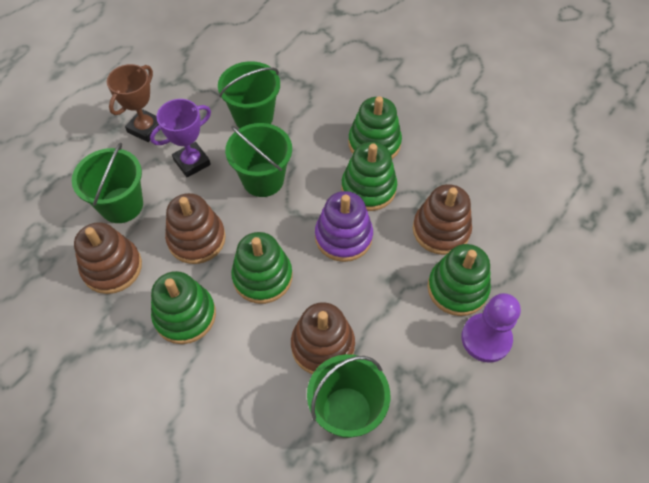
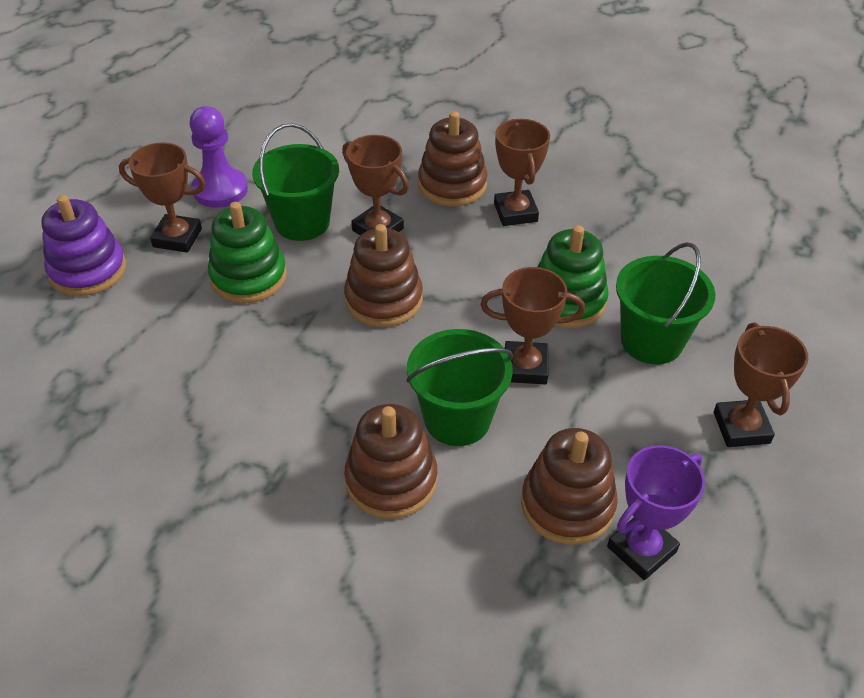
brown trophy: 1 -> 5
green bucket: 4 -> 3
green stacking toy: 5 -> 2

